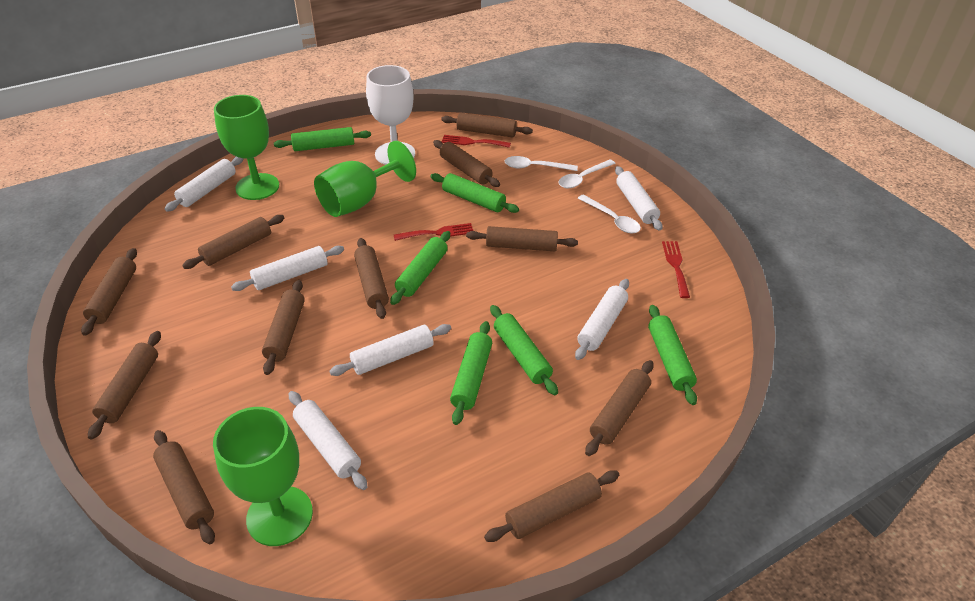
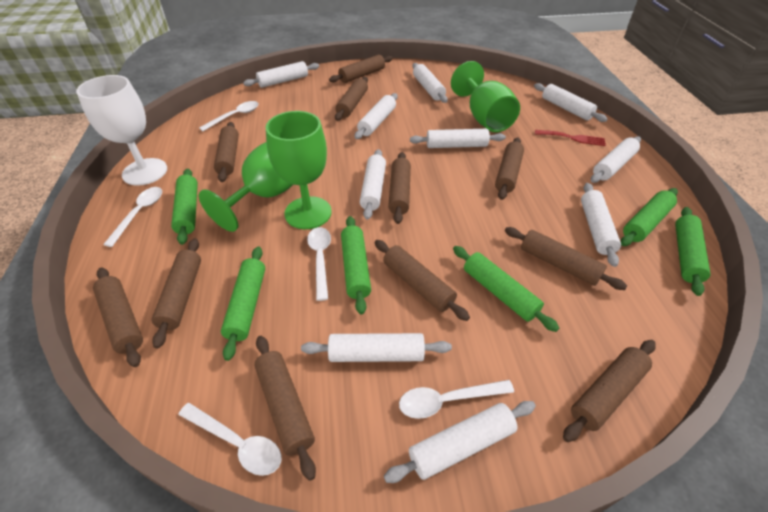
red fork: 3 -> 1
white rolling pin: 6 -> 10
white spoon: 3 -> 5

